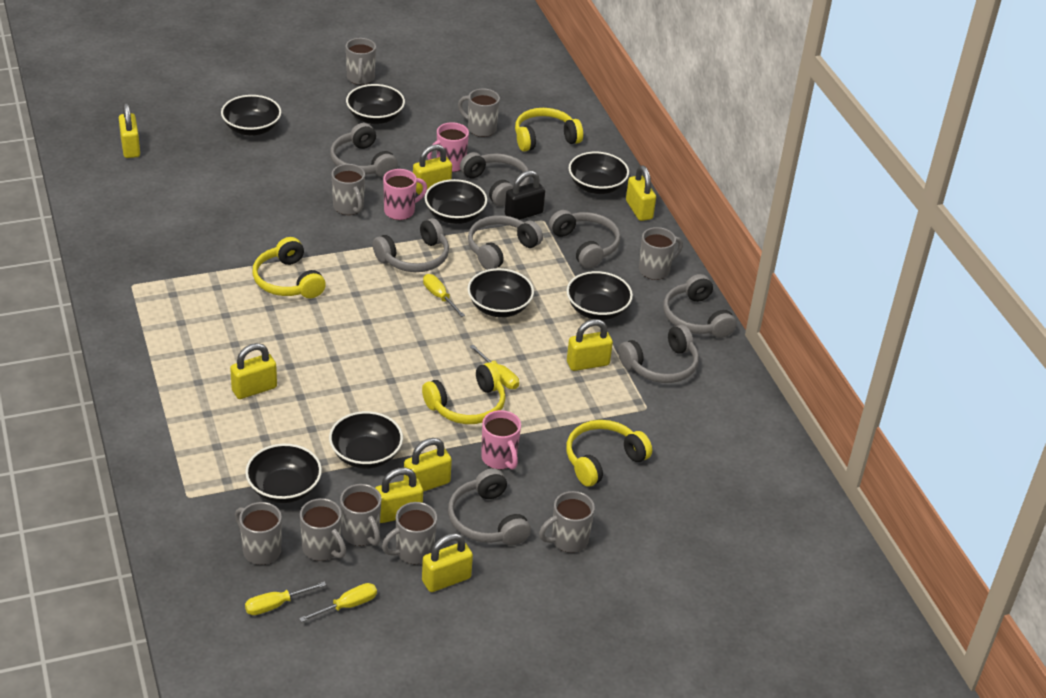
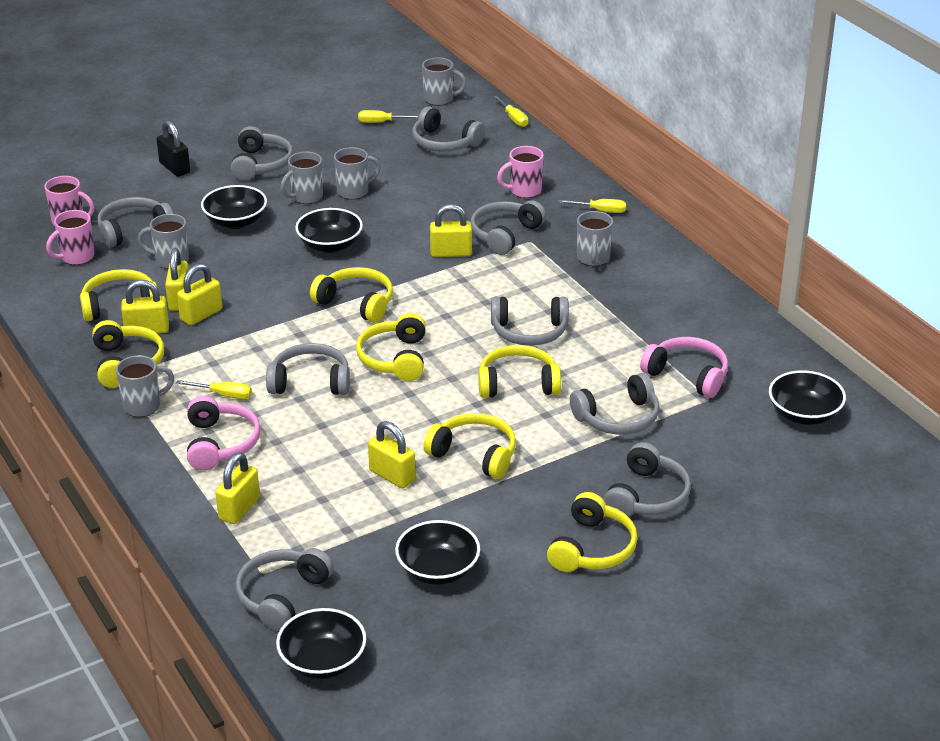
black bowl: 8 -> 5
grey headphones: 8 -> 9
grey mug: 9 -> 6
pink headphones: 0 -> 2
yellow headphones: 4 -> 7
yellow padlock: 8 -> 6

